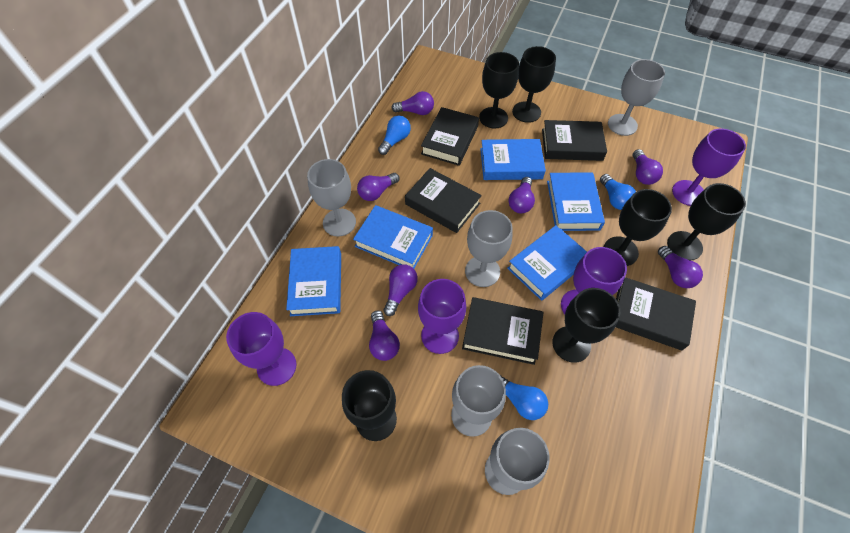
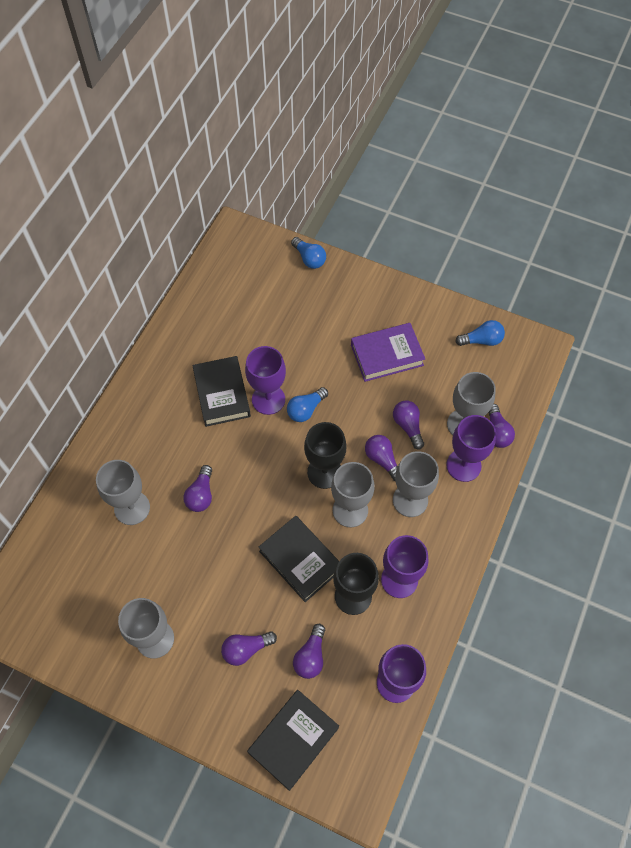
black book: 5 -> 3
black goblet: 6 -> 2
blue book: 5 -> 0
purple book: 0 -> 1
purple light bulb: 7 -> 6

